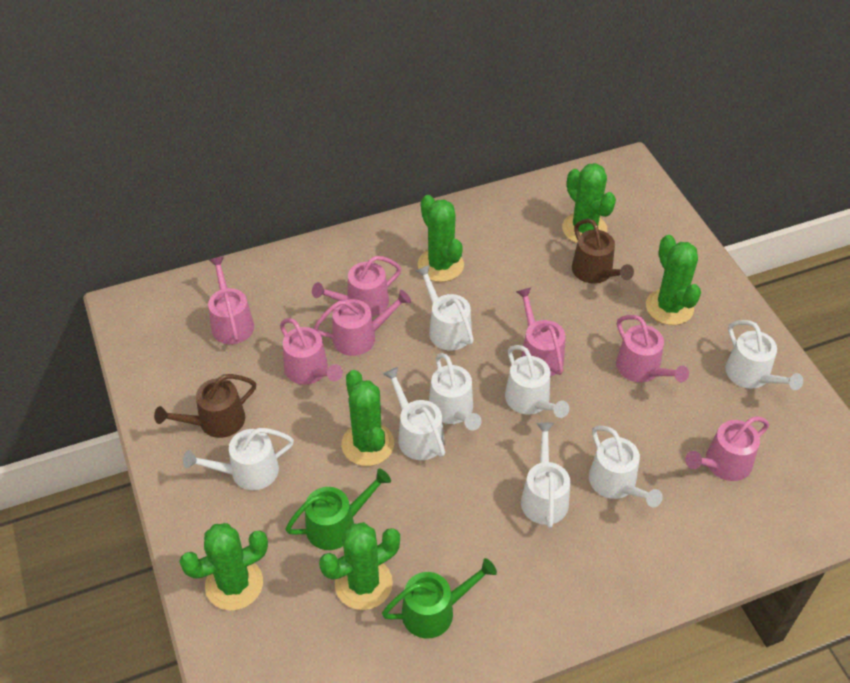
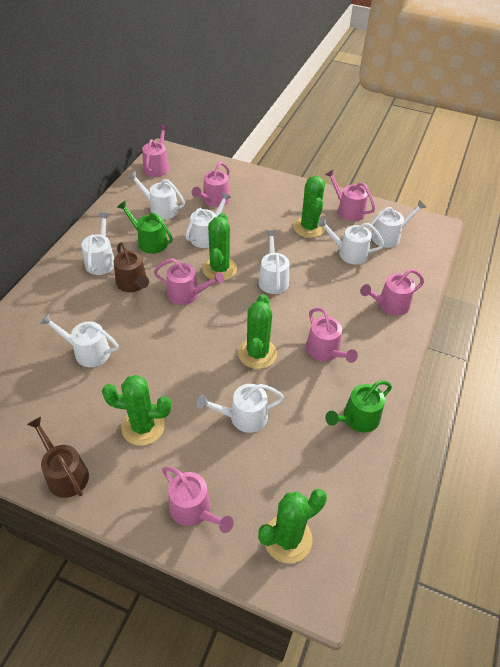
green cactus: 6 -> 5

